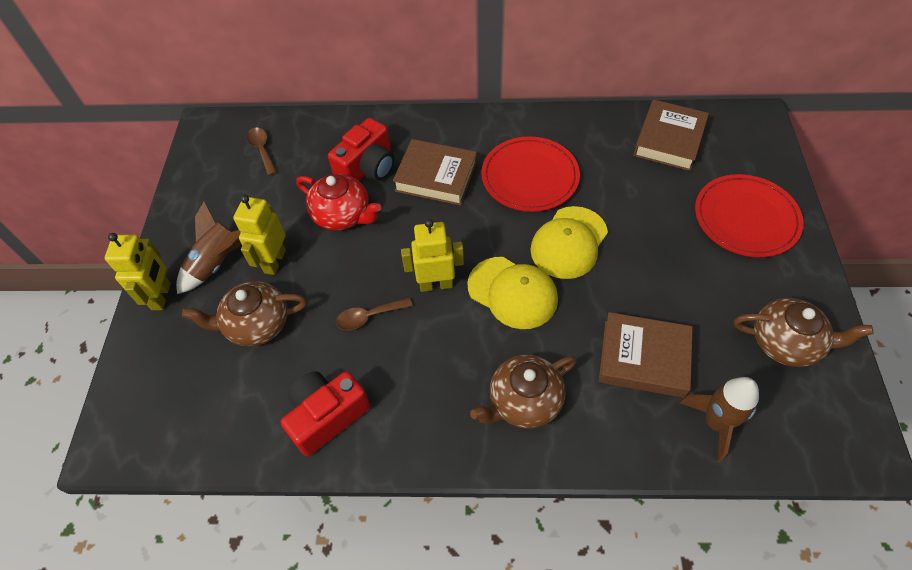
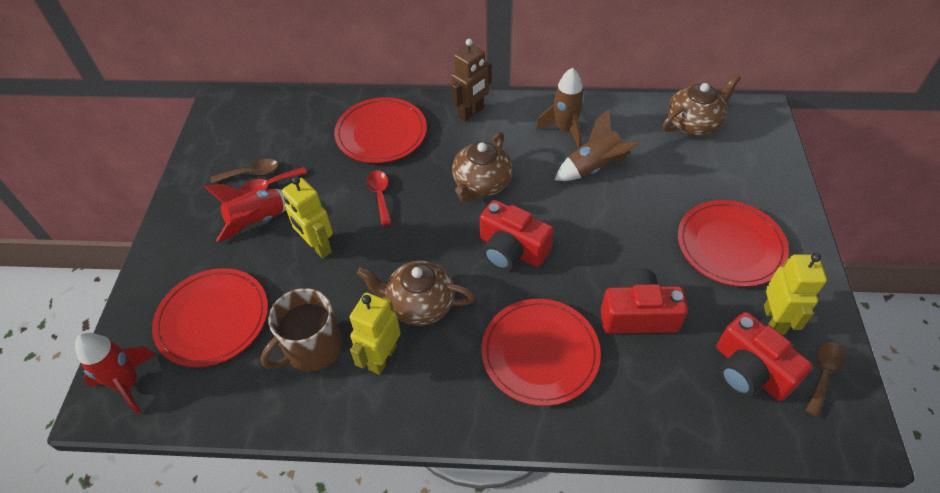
brown book: 3 -> 0
brown mug: 0 -> 1
brown robot: 0 -> 1
red camera: 2 -> 3
red plate: 2 -> 4
red rocket: 0 -> 2
red spoon: 0 -> 2
red teapot: 1 -> 0
yellow cap: 2 -> 0

